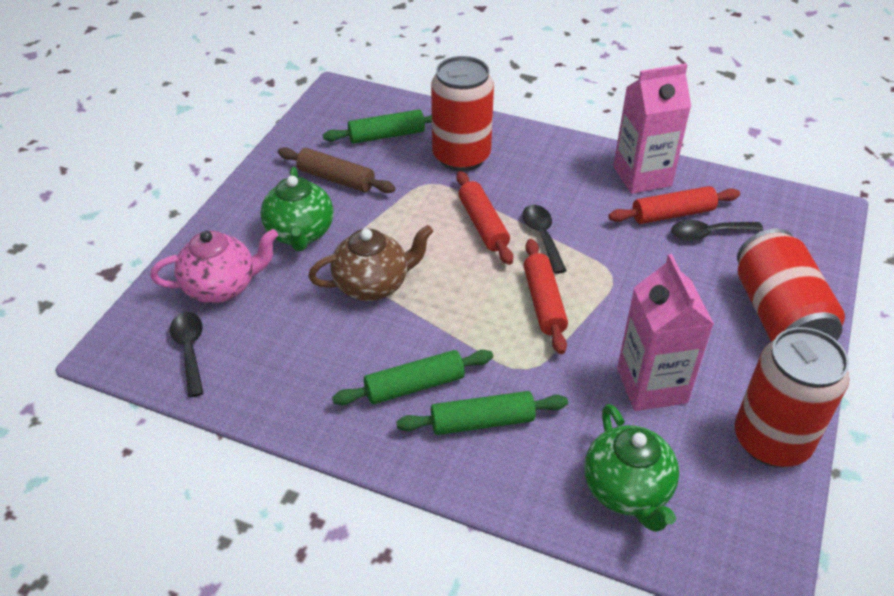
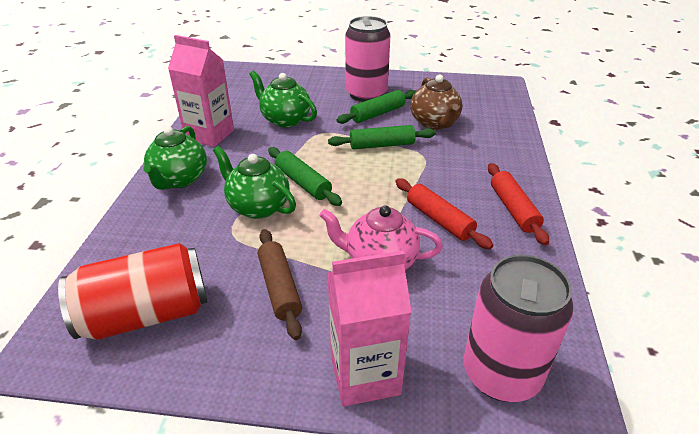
black spoon: 3 -> 0
green teapot: 2 -> 3
pink can: 0 -> 2
red can: 3 -> 1
red rolling pin: 3 -> 2

